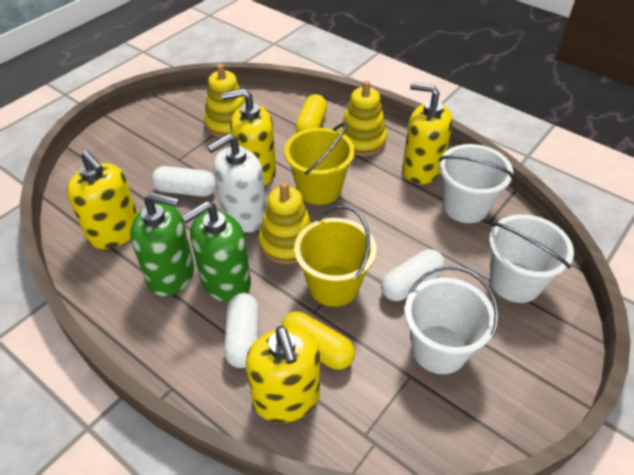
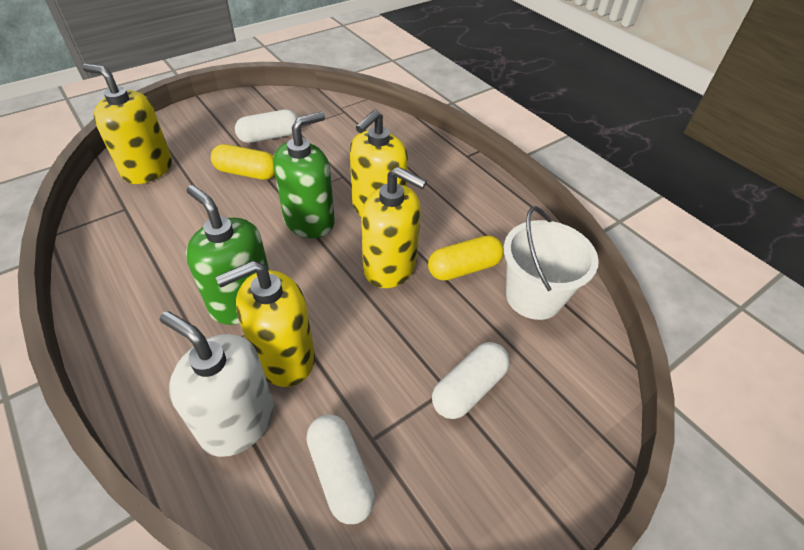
white bucket: 3 -> 1
yellow bucket: 2 -> 0
yellow stacking toy: 3 -> 0

